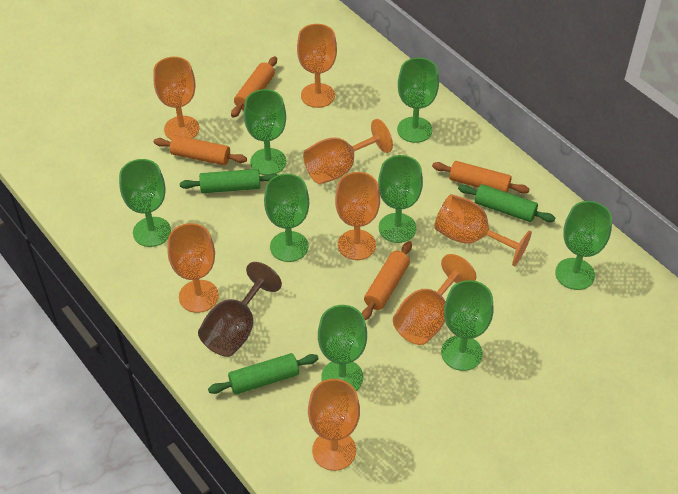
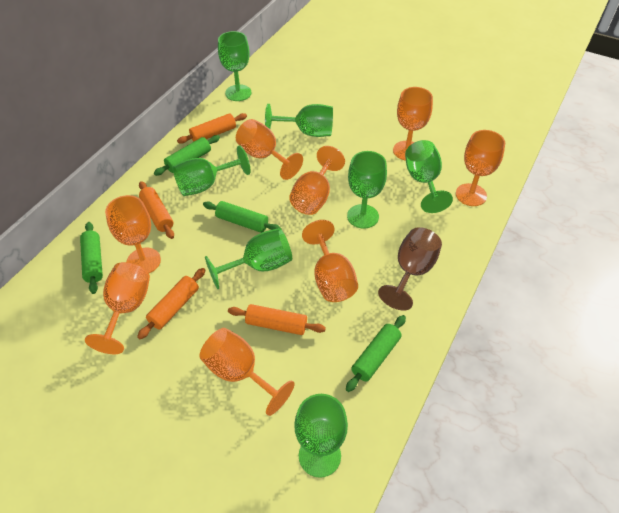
green goblet: 8 -> 7
green rolling pin: 3 -> 4

